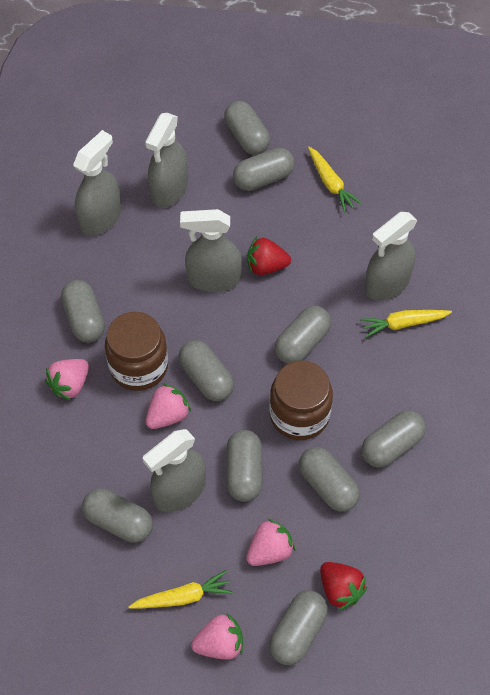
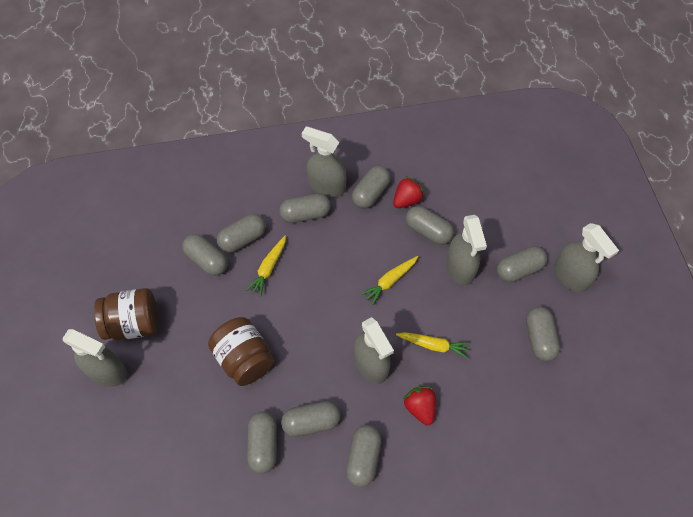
pink strawberry: 4 -> 0

